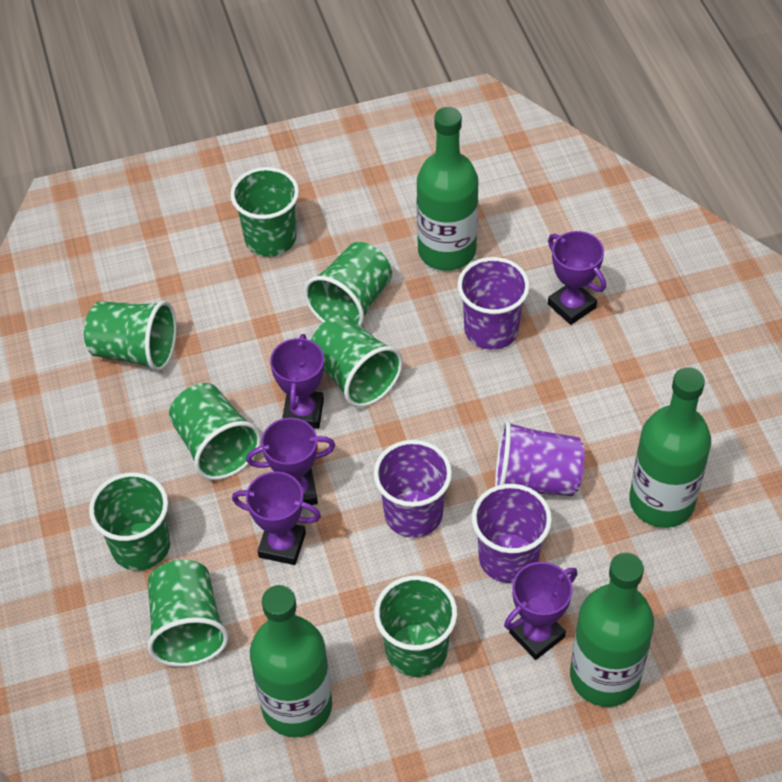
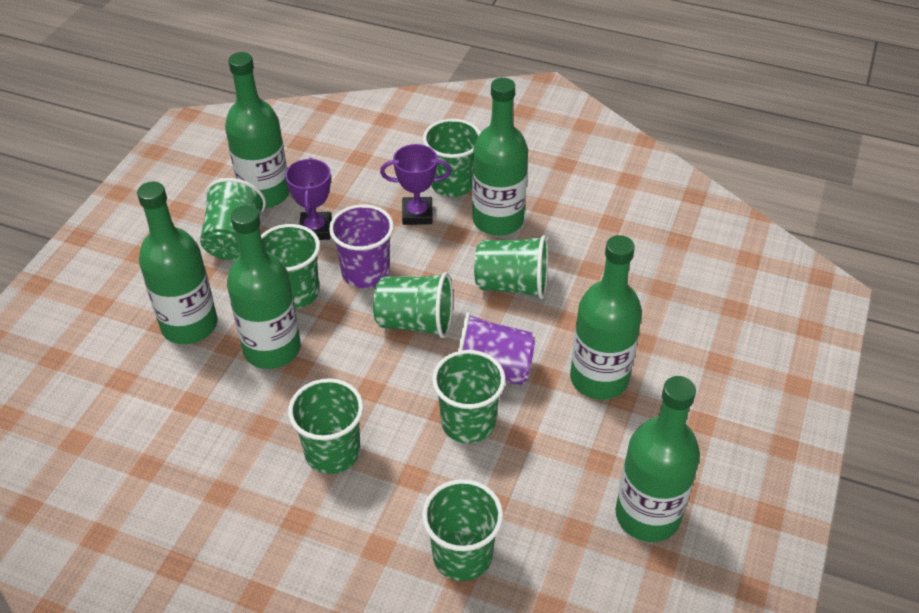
green bottle: 4 -> 6
purple cup: 4 -> 2
purple trophy: 5 -> 2

